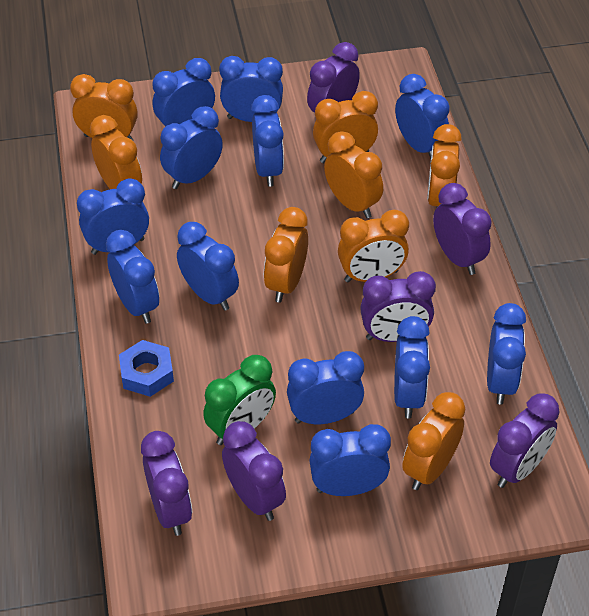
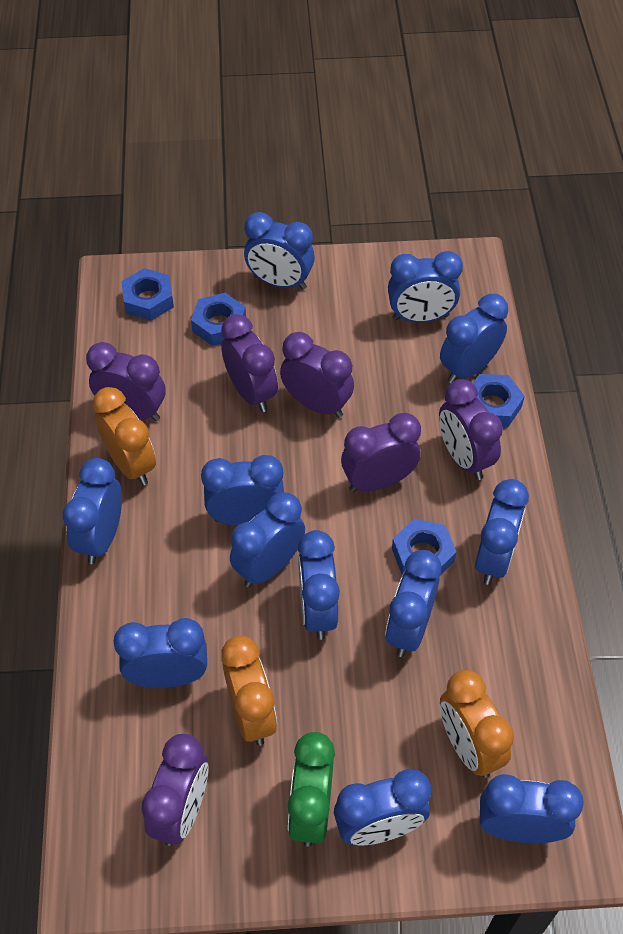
blue nut: 1 -> 4
orange clock: 8 -> 3

